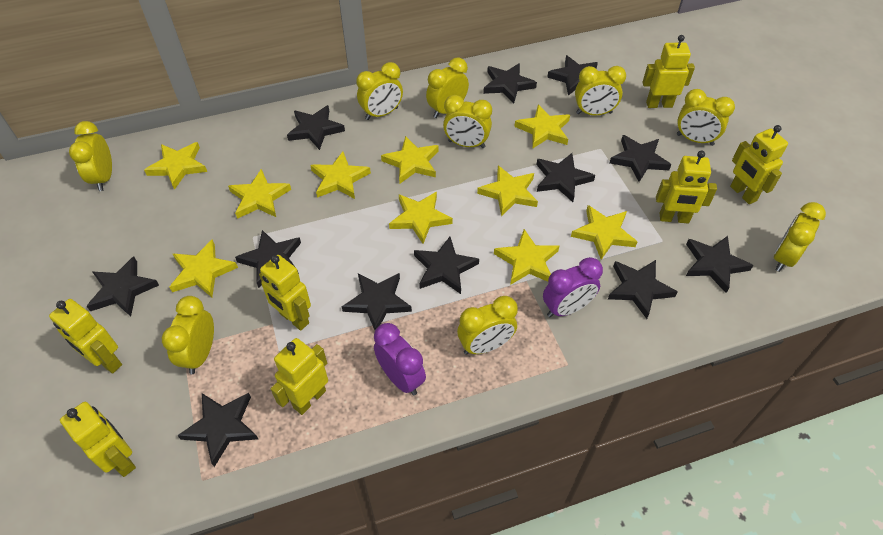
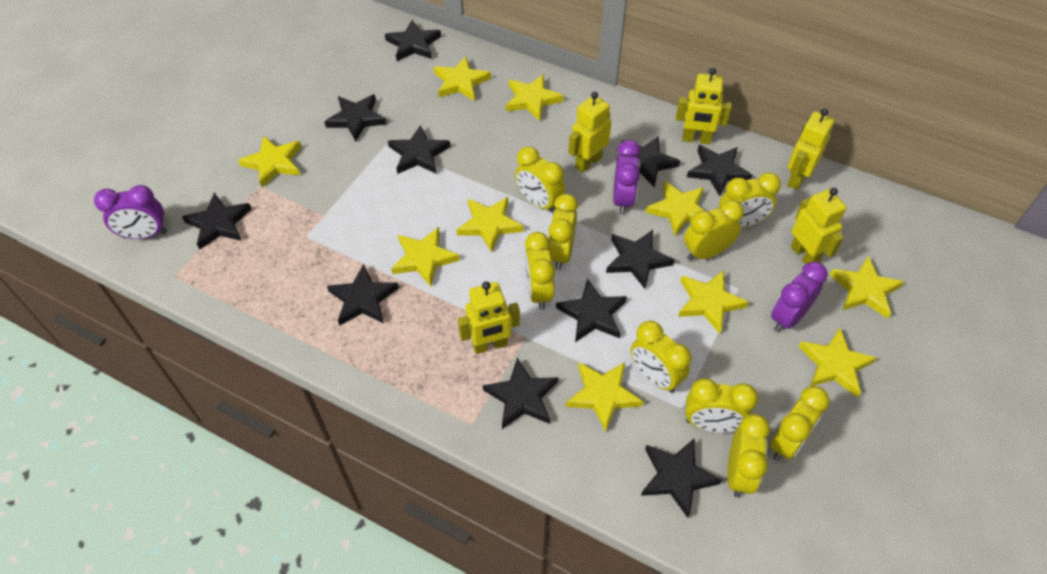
black star: 12 -> 11
purple clock: 2 -> 3
yellow robot: 7 -> 5

